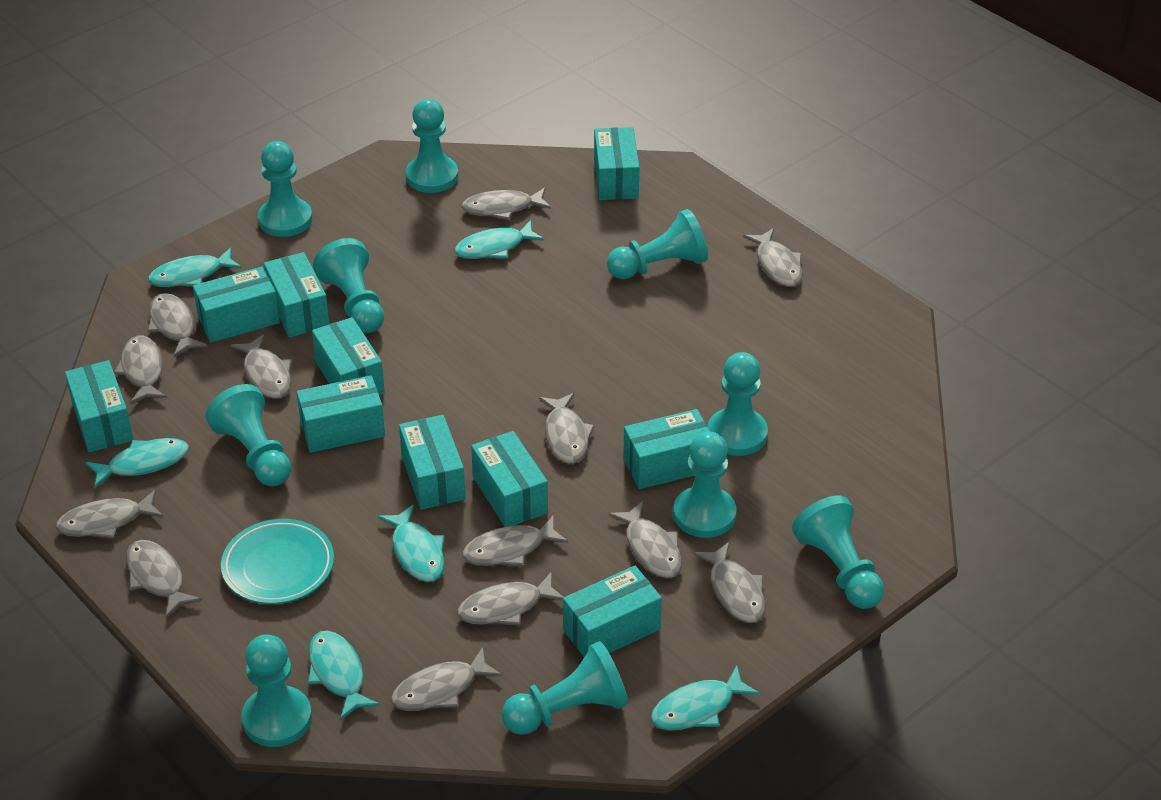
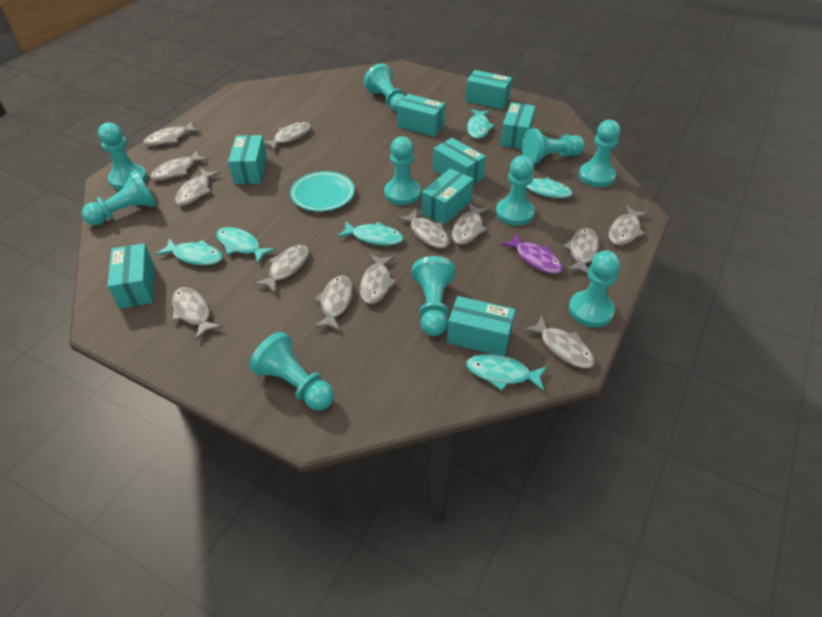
purple fish: 0 -> 1
turquoise box: 10 -> 8

